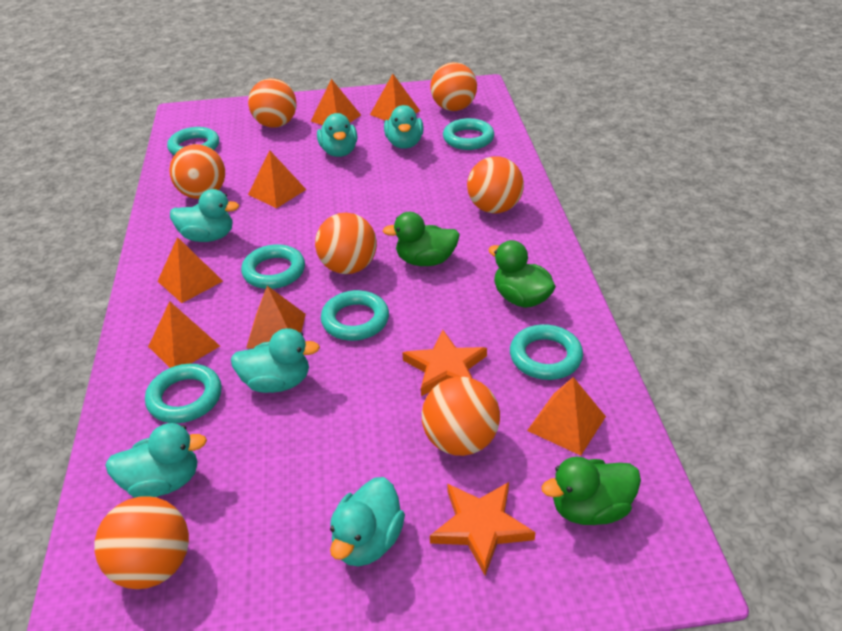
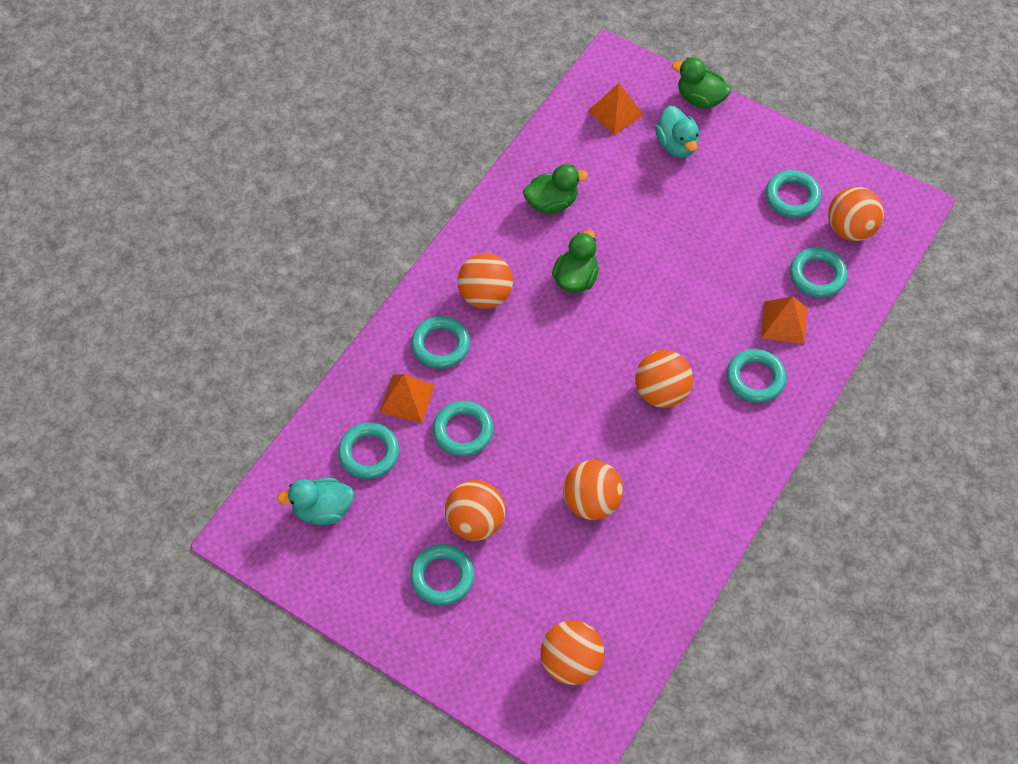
orange ball: 7 -> 6
orange pyramid: 7 -> 3
orange star: 2 -> 0
turquoise duck: 6 -> 2
turquoise ring: 6 -> 7

